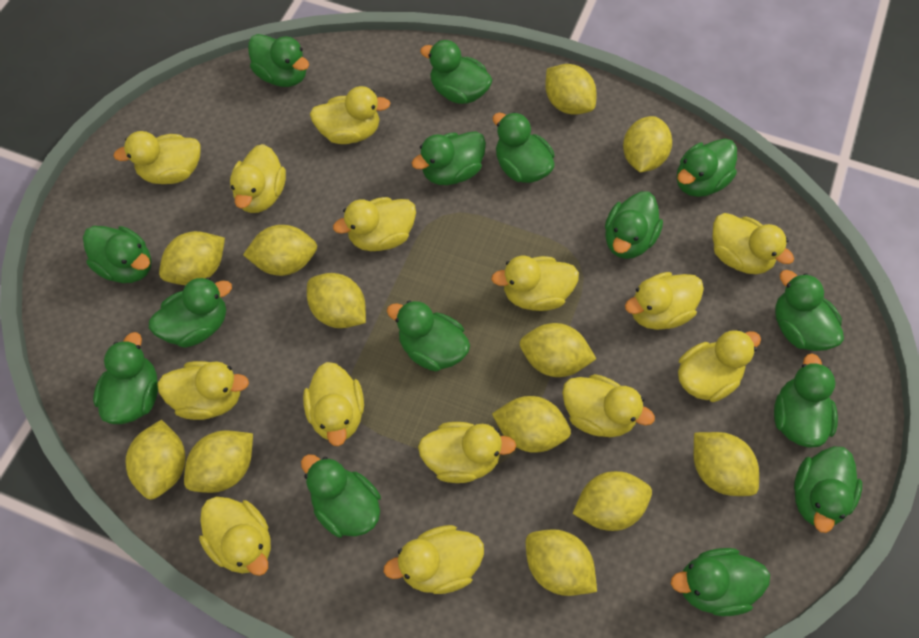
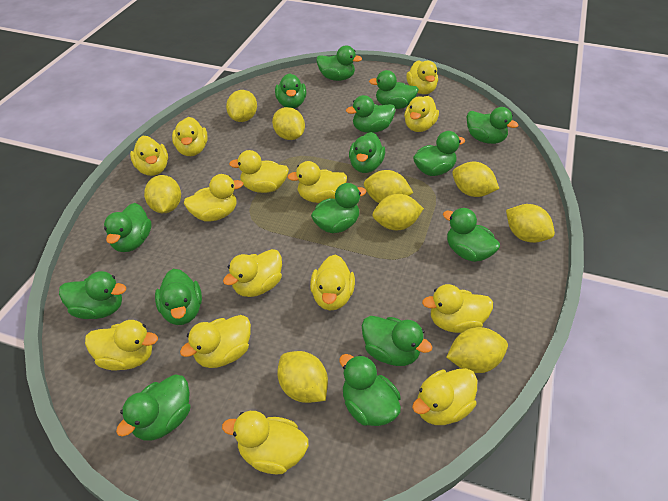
yellow lemon: 12 -> 9

